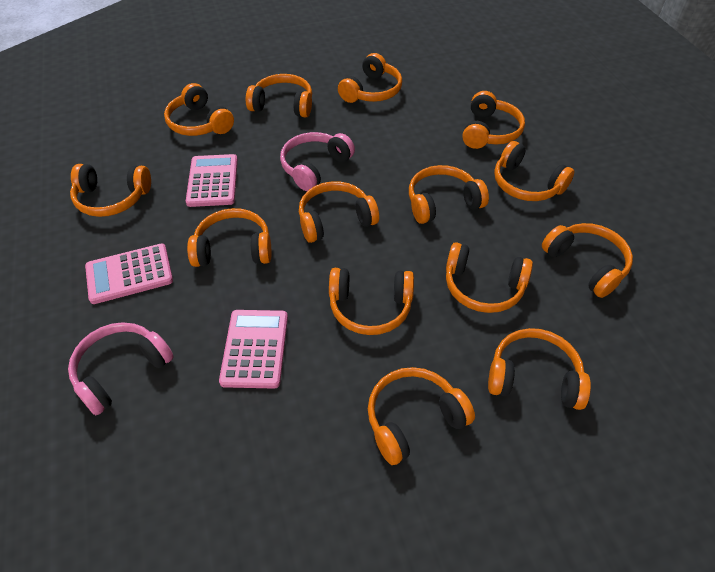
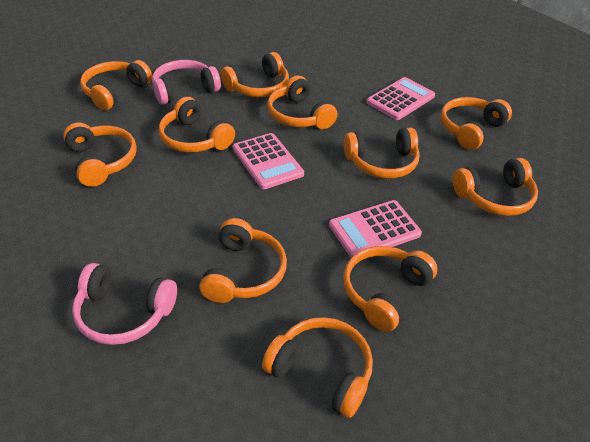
orange headphones: 14 -> 11

